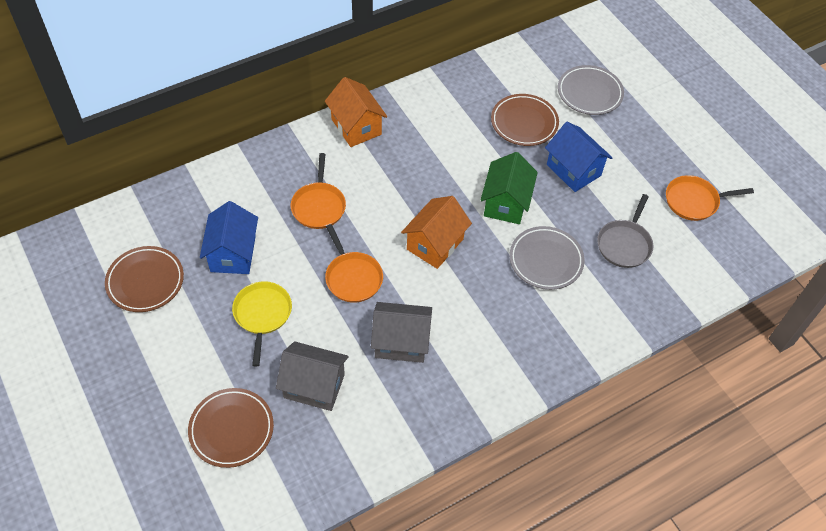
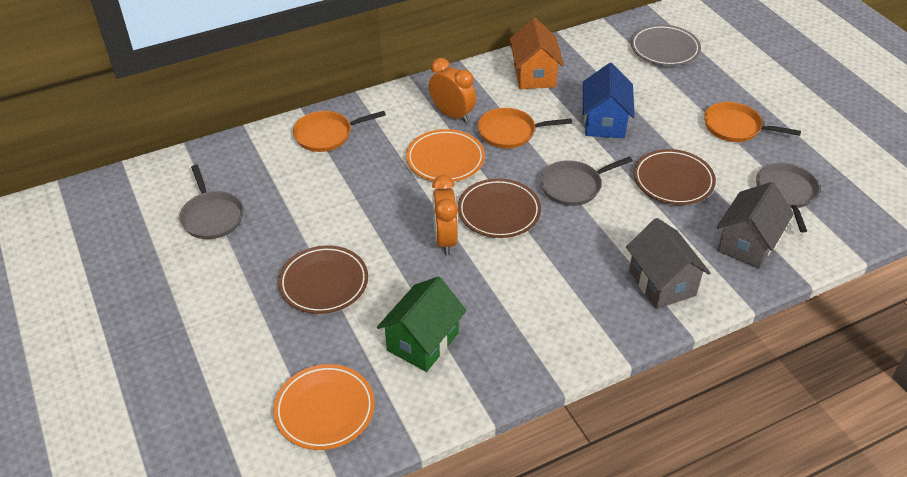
blue house: 2 -> 1
grey pan: 1 -> 3
grey plate: 2 -> 1
orange clock: 0 -> 2
orange house: 2 -> 1
orange plate: 0 -> 2
yellow pan: 1 -> 0

